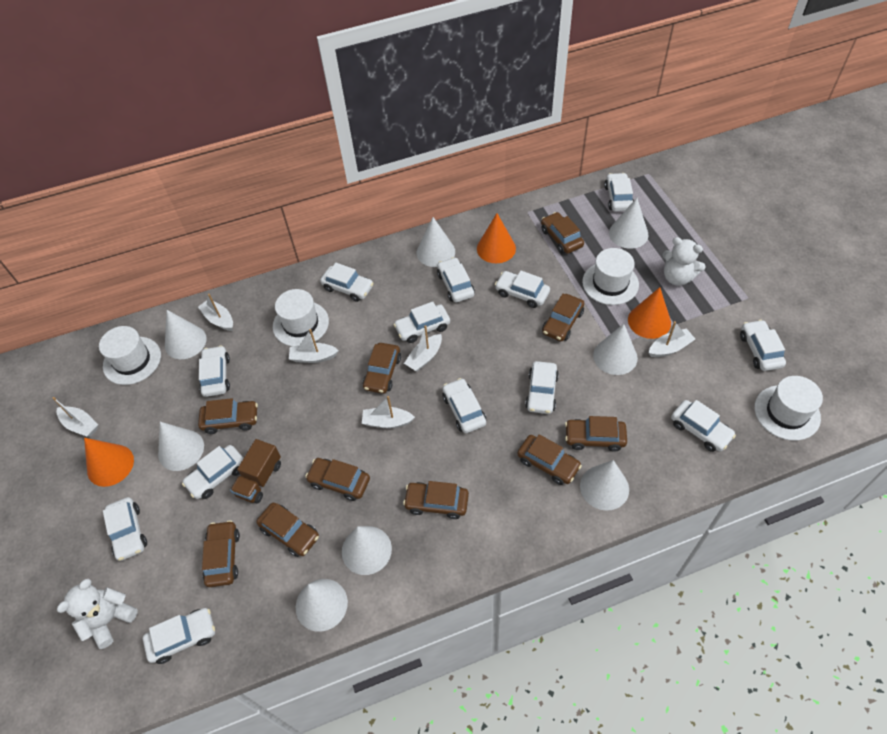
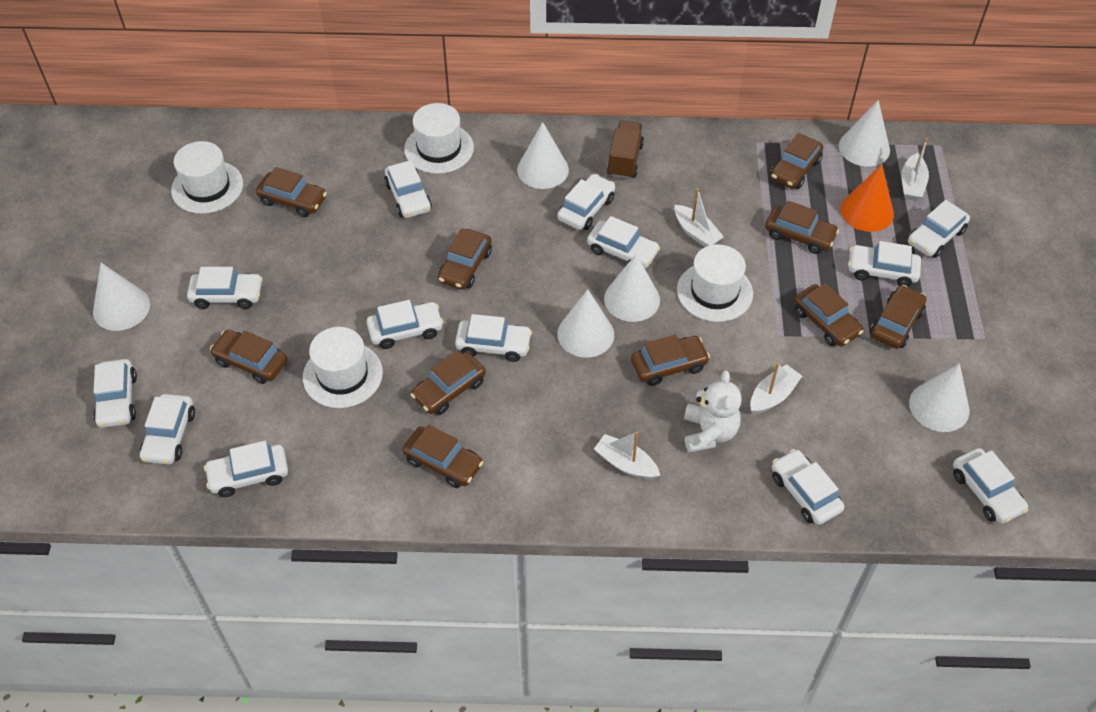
orange cone: 3 -> 1
white boat: 6 -> 4
white cone: 8 -> 6
white teddy bear: 2 -> 1

